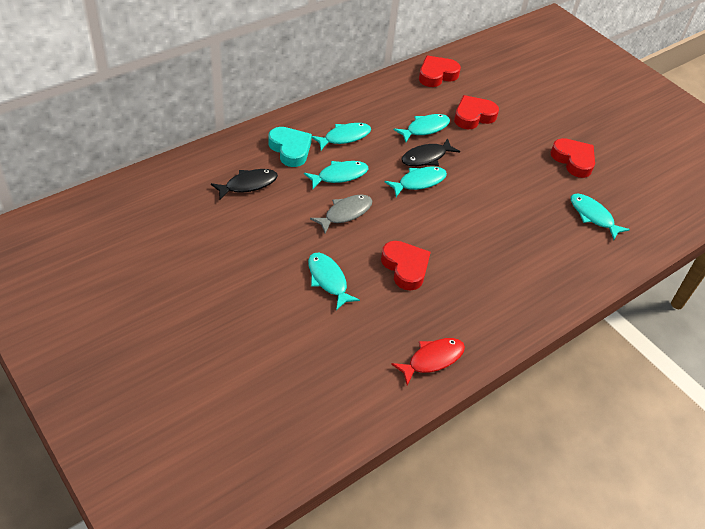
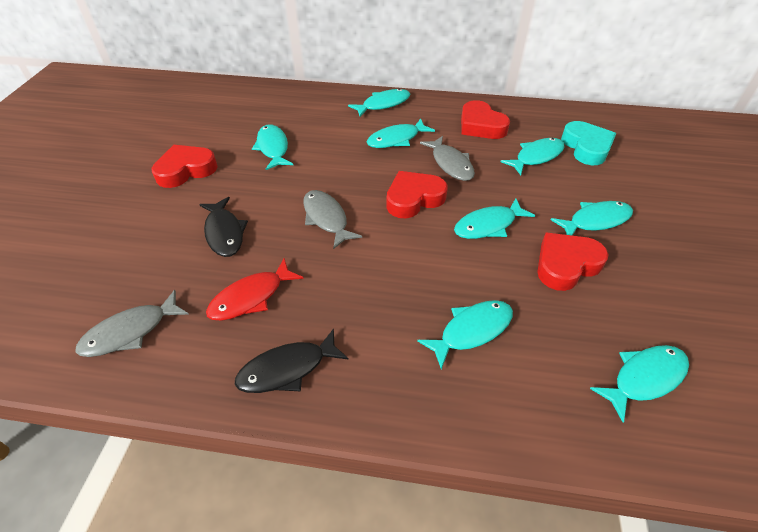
grey fish: 1 -> 3
turquoise fish: 6 -> 8

